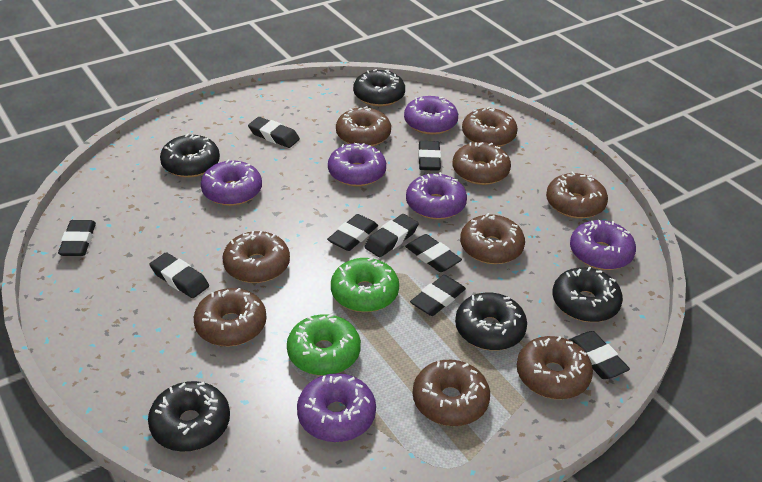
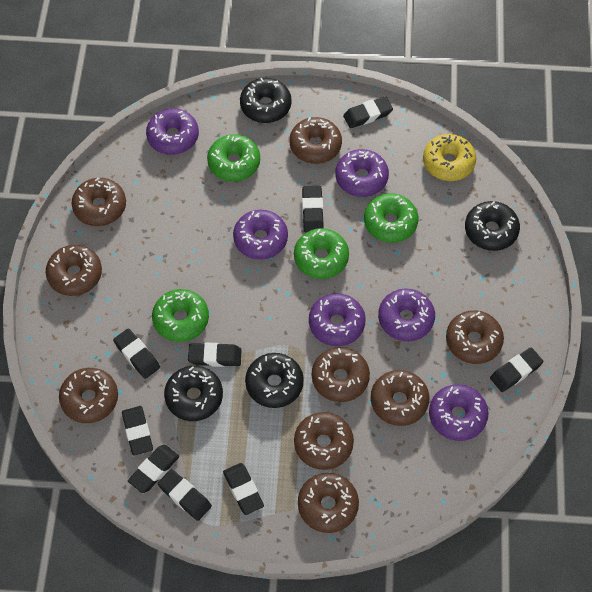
black donut: 5 -> 4
green donut: 2 -> 4
yellow donut: 0 -> 1

